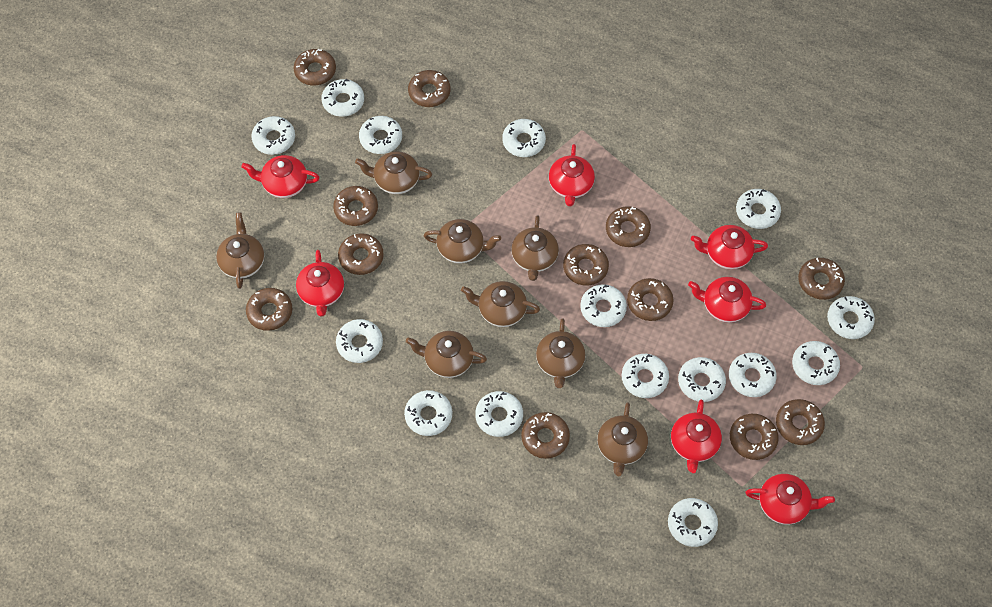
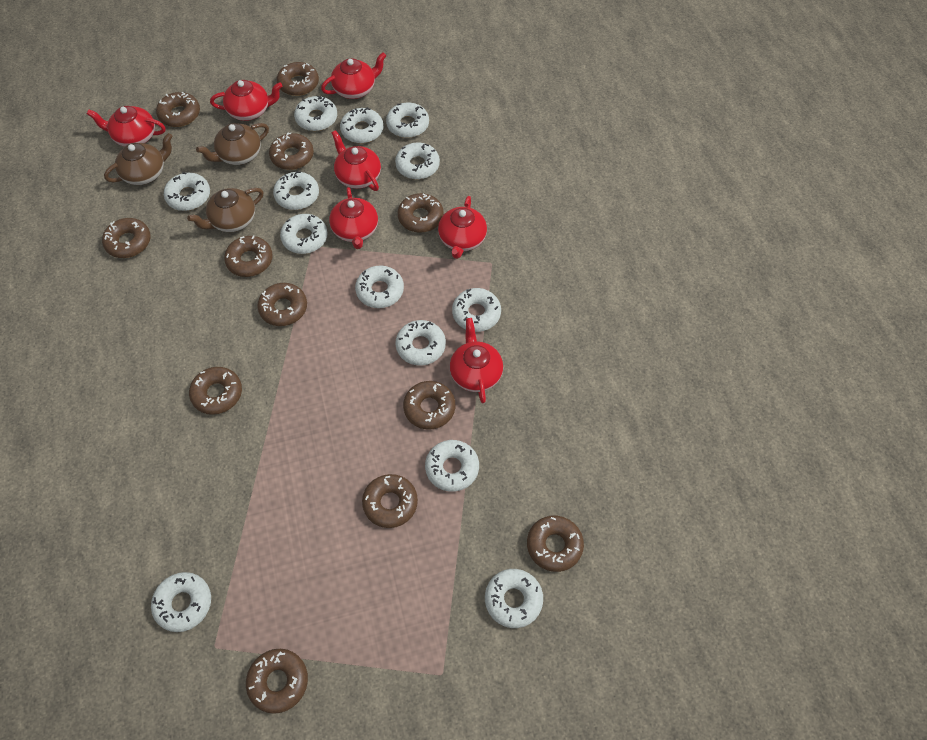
brown teapot: 8 -> 3
white donut: 15 -> 13

